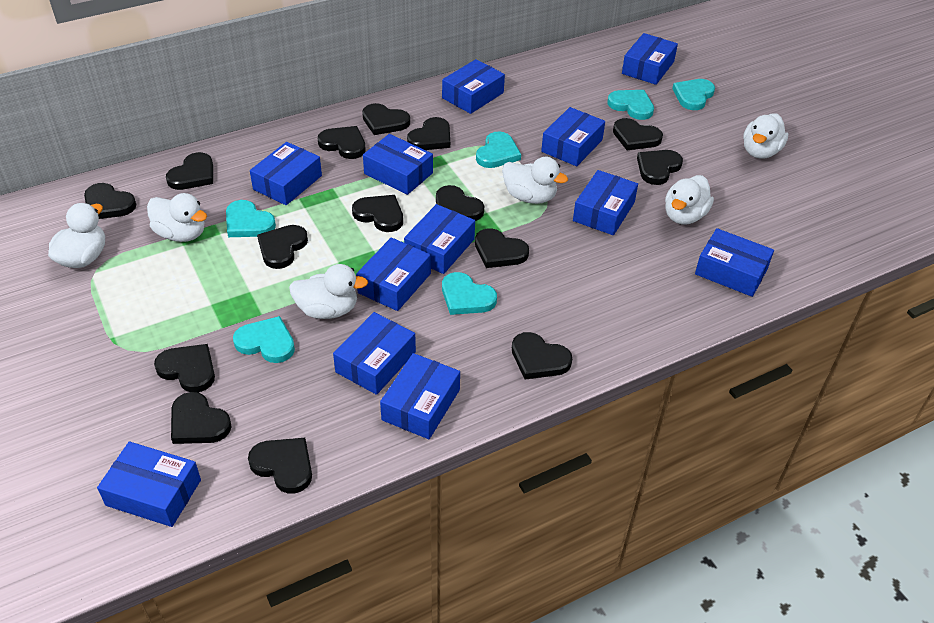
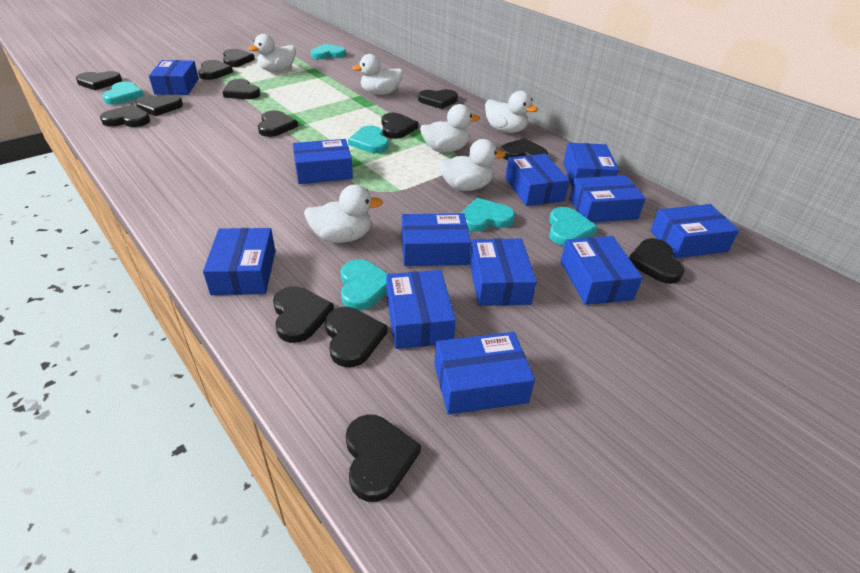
black heart: 15 -> 14

